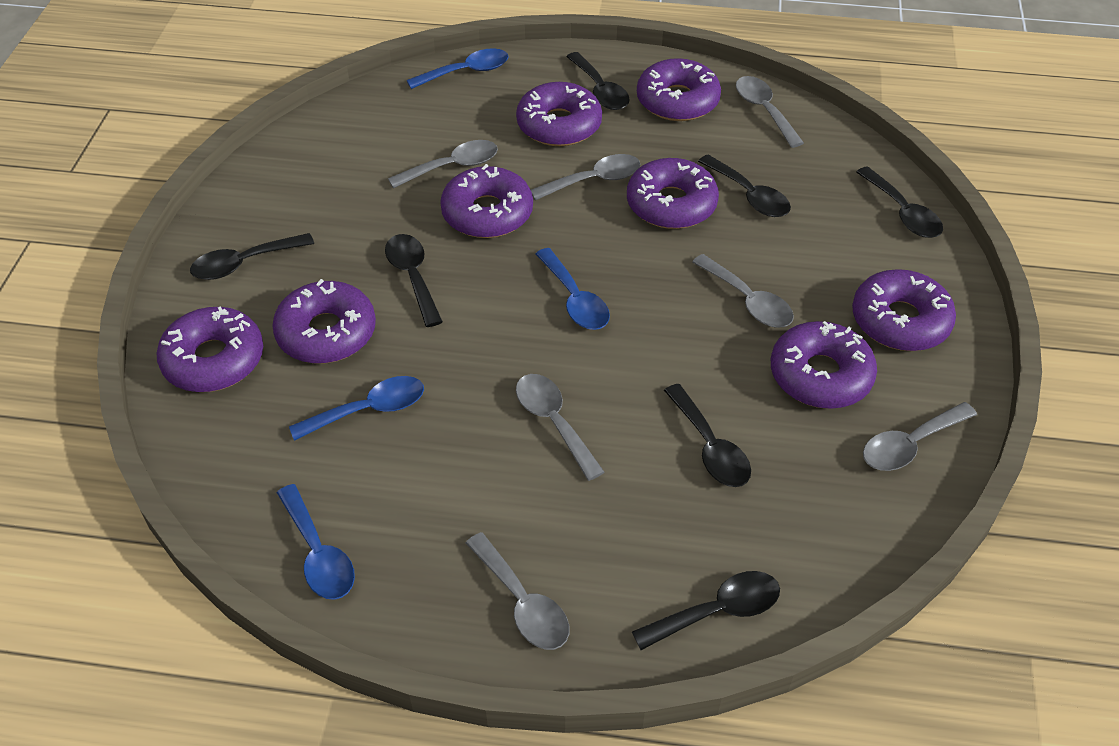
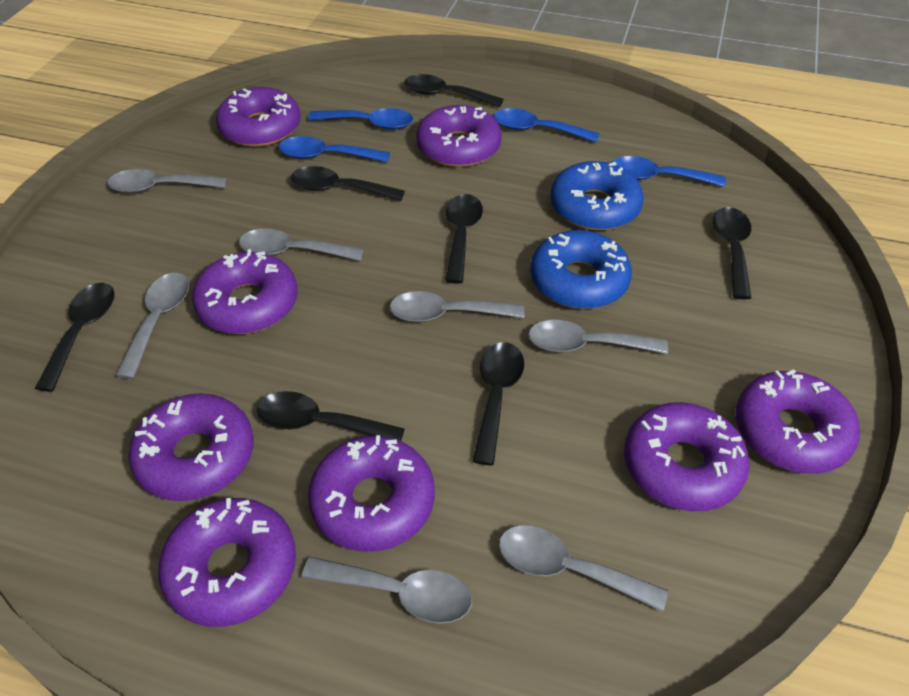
blue donut: 0 -> 2

